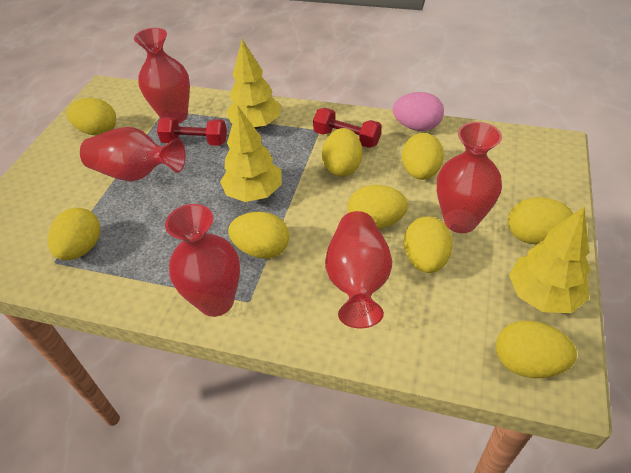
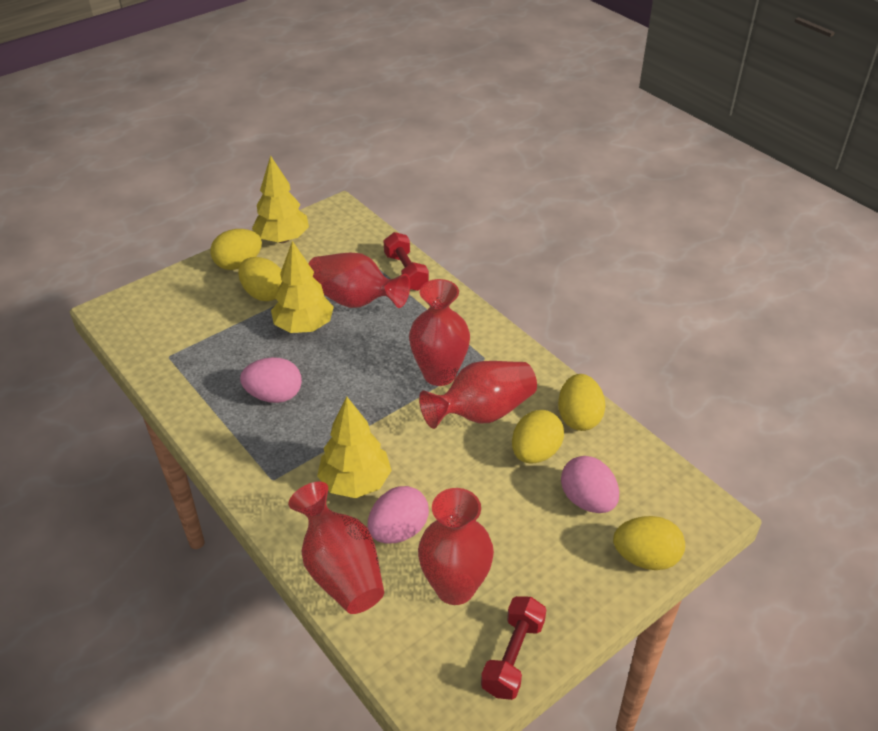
pink egg: 1 -> 3
yellow egg: 9 -> 5

